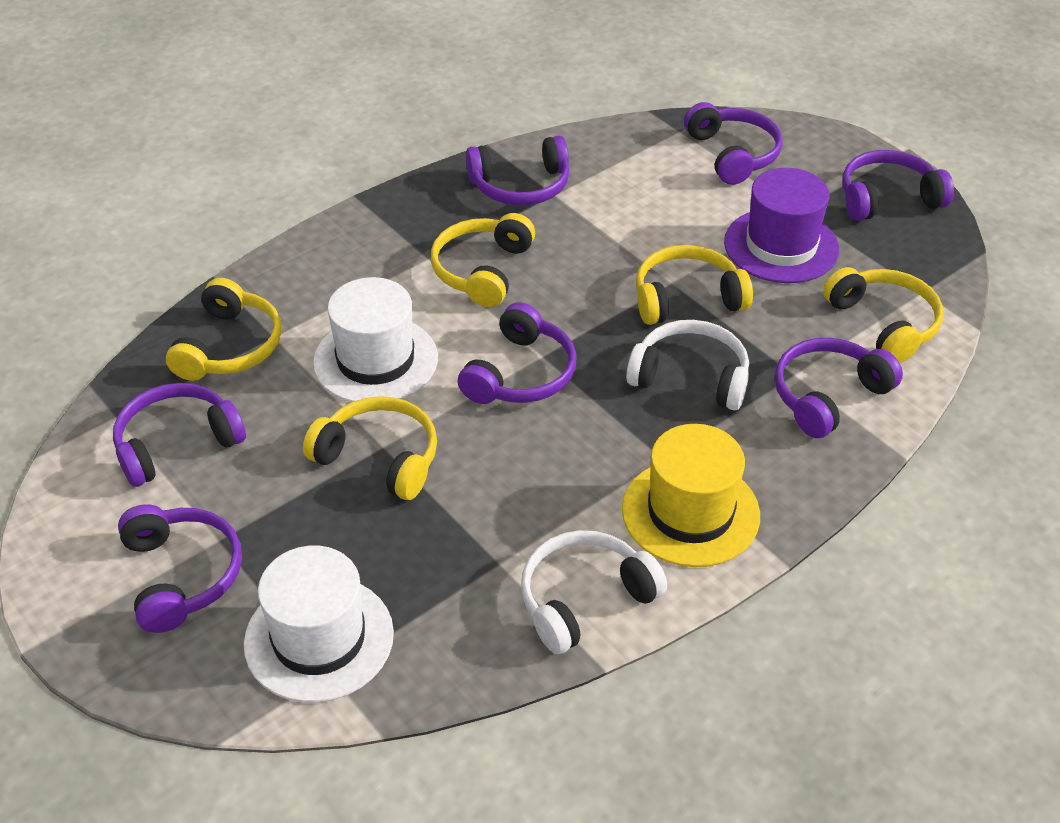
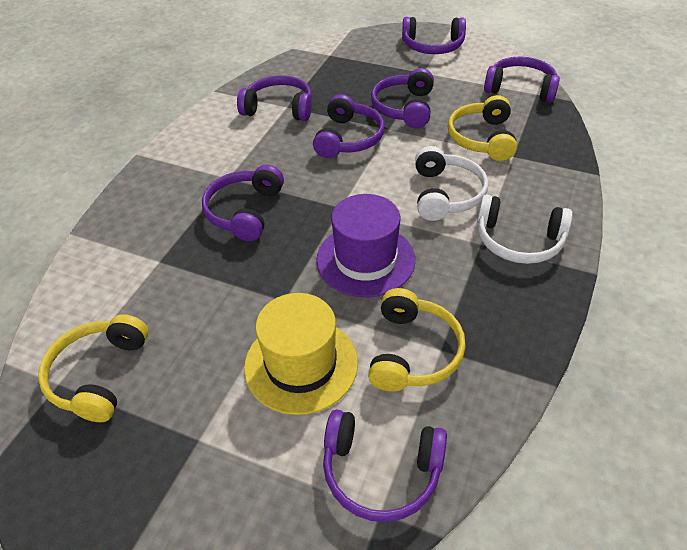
white hat: 2 -> 0
yellow headphones: 5 -> 3

